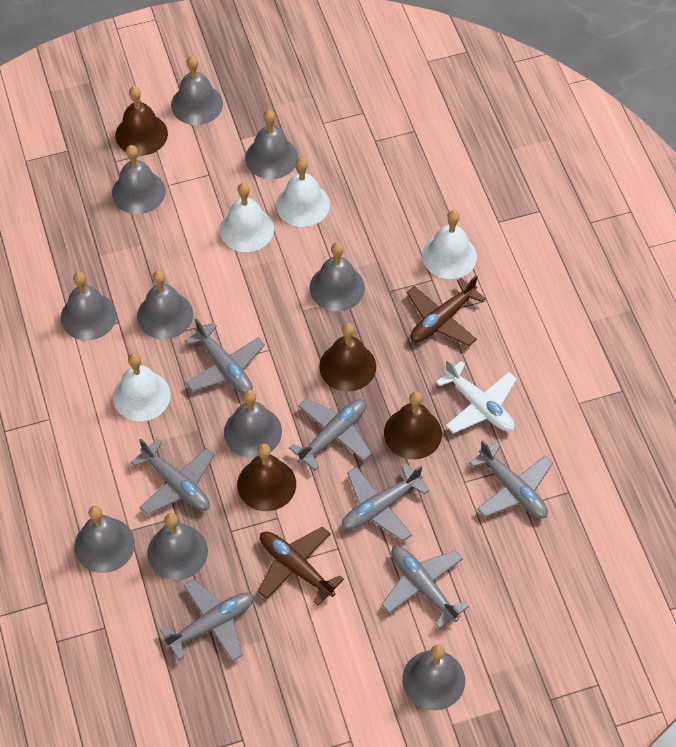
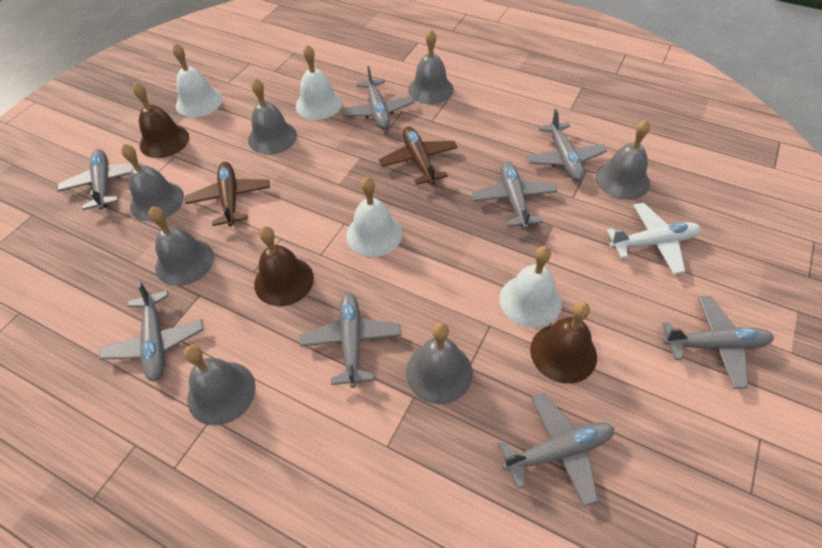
brown bell: 4 -> 3
grey bell: 10 -> 7
grey plane: 7 -> 8

